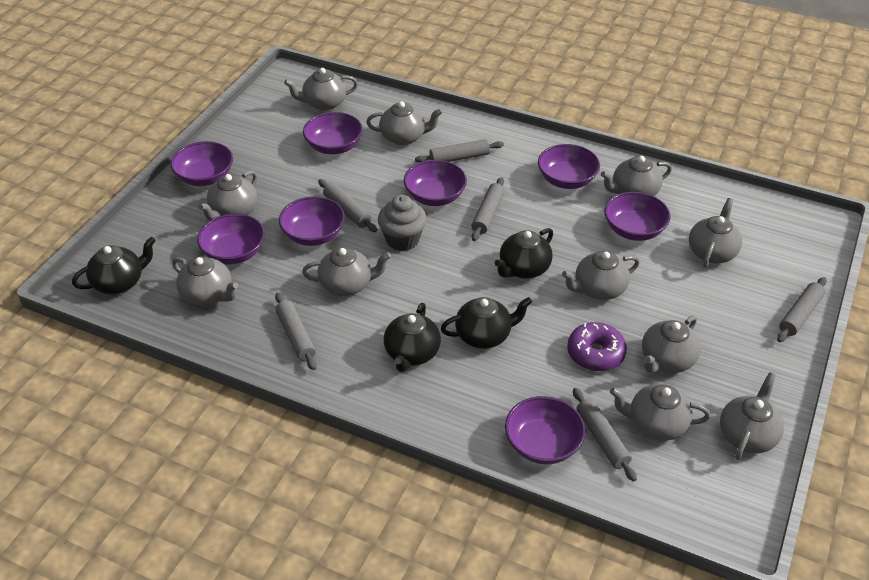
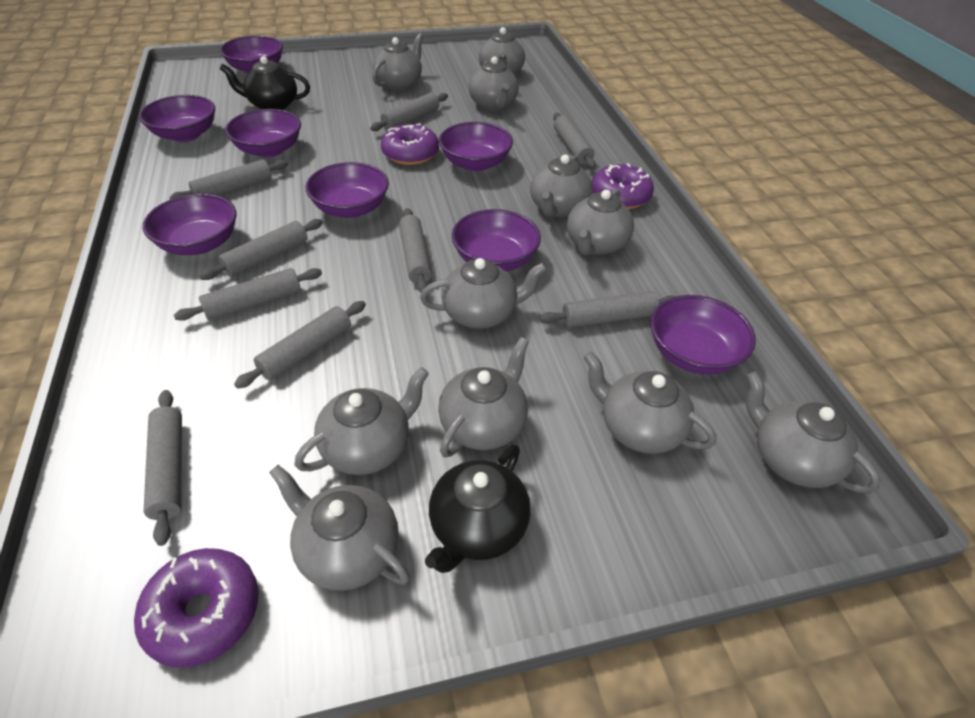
black teapot: 4 -> 2
grey cupcake: 1 -> 0
grey rolling pin: 6 -> 9
purple donut: 1 -> 3

